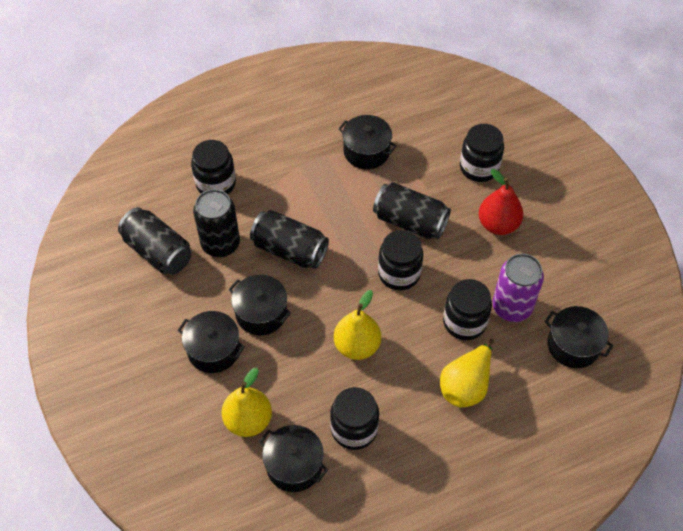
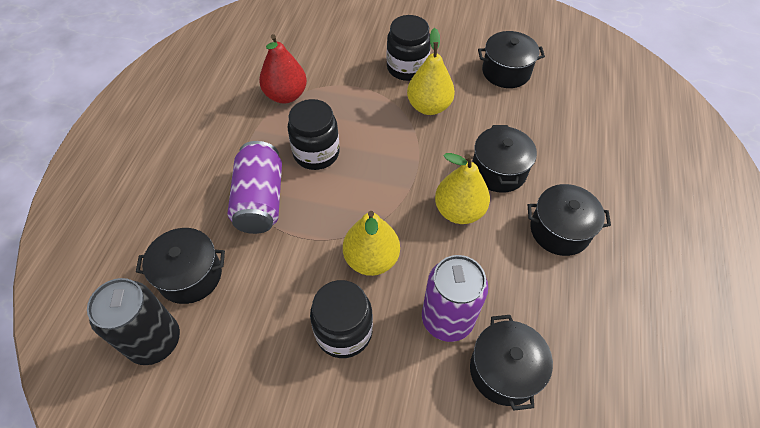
black can: 4 -> 1
black jar: 5 -> 3
purple can: 1 -> 2

